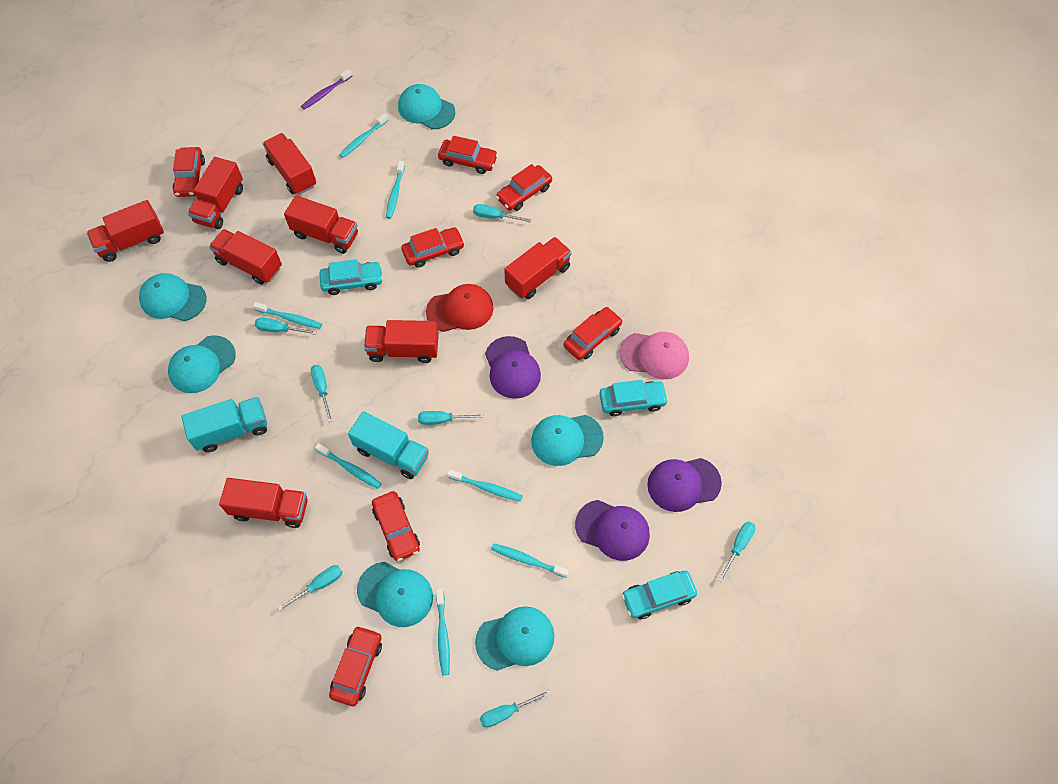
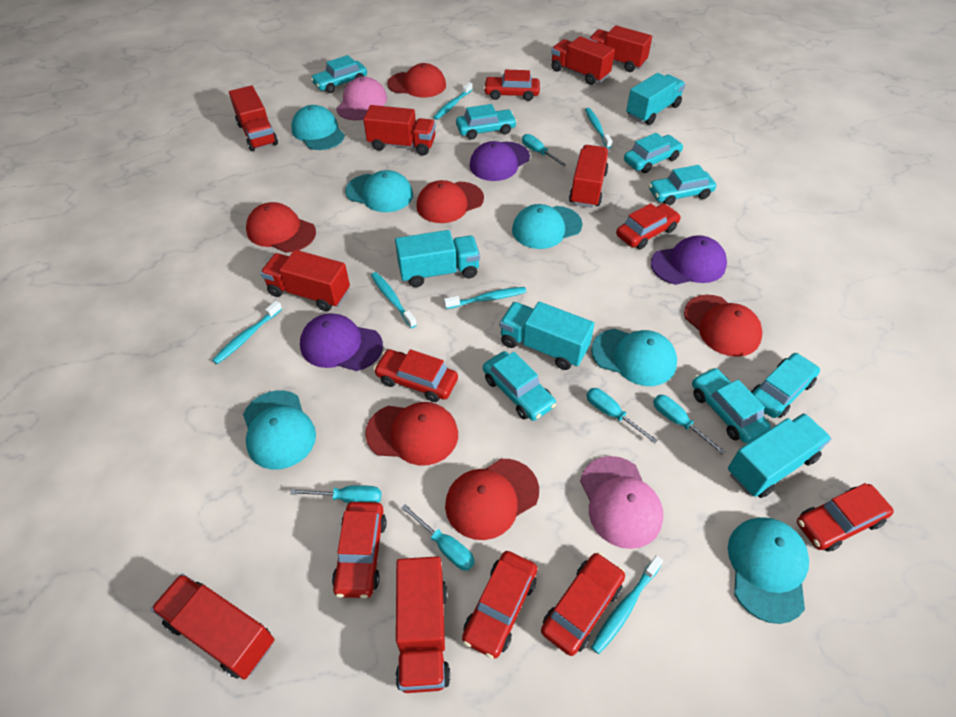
pink cap: 1 -> 2
purple toothbrush: 1 -> 0
red cap: 1 -> 6
turquoise car: 3 -> 7
turquoise screwdriver: 7 -> 5
turquoise toothbrush: 7 -> 6
turquoise truck: 2 -> 4

